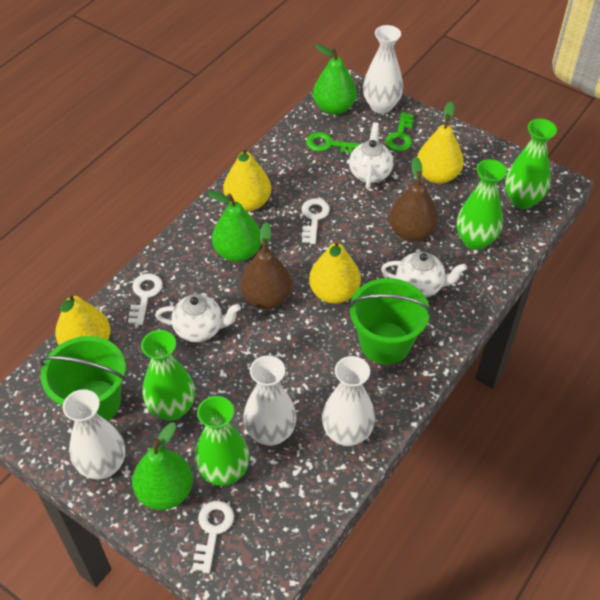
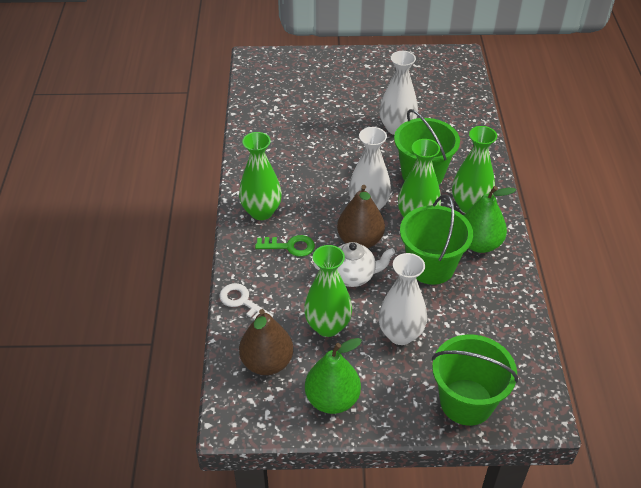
green bucket: 2 -> 3
green key: 2 -> 1
green pear: 3 -> 2
white key: 3 -> 1
white teapot: 3 -> 1
white vase: 4 -> 3
yellow pear: 4 -> 0

